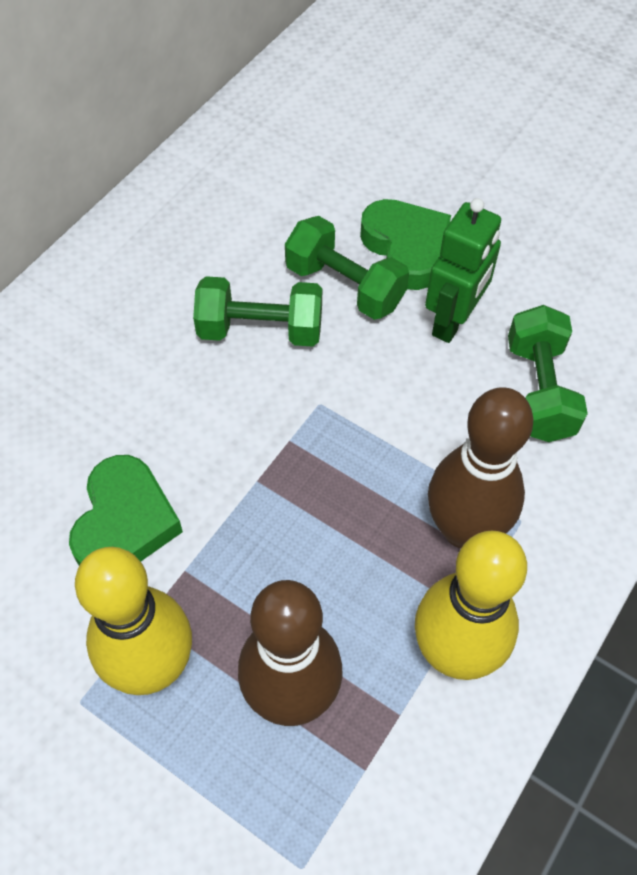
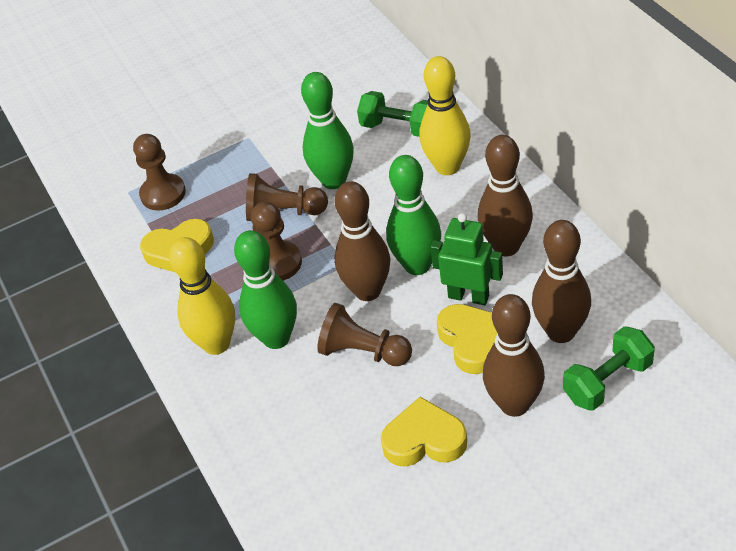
brown bowling pin: 2 -> 4
brown pawn: 0 -> 4
green bowling pin: 0 -> 3
green dumbbell: 3 -> 2
green heart: 2 -> 0
yellow heart: 0 -> 3

